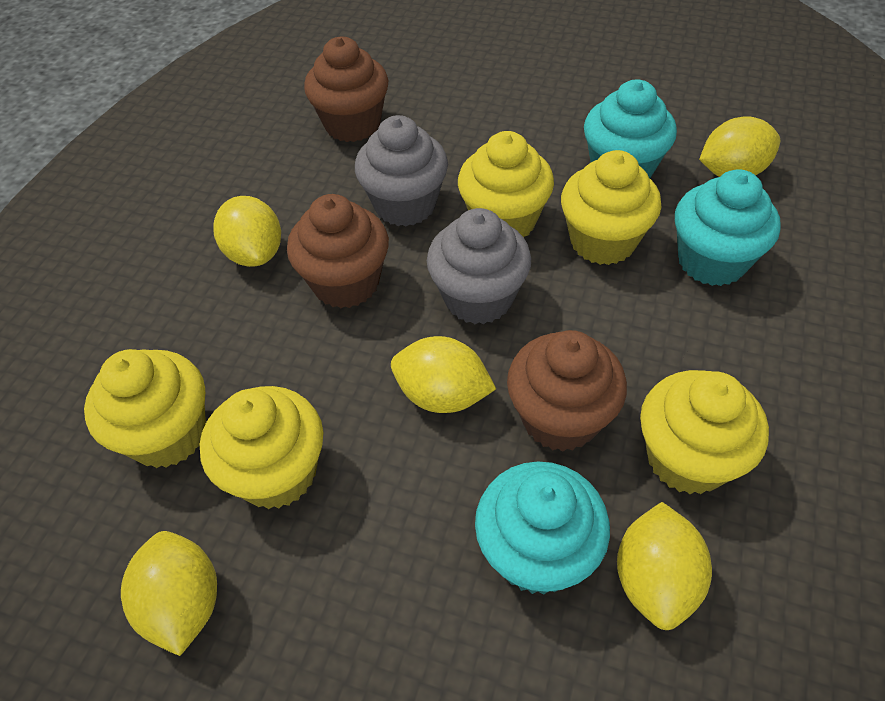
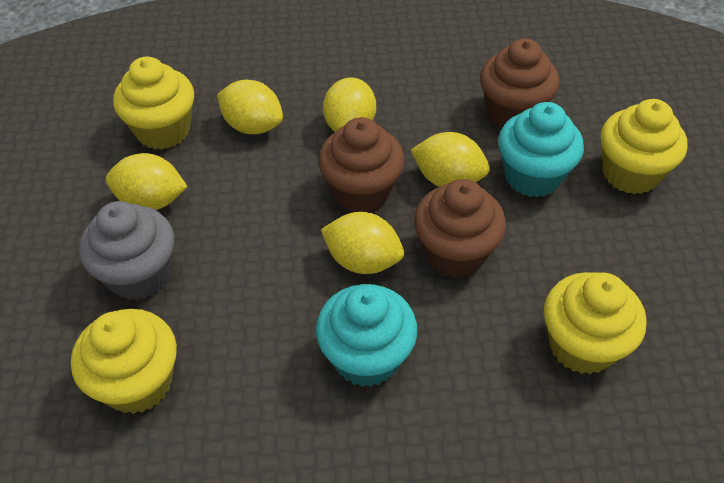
grey cupcake: 2 -> 1
turquoise cupcake: 3 -> 2
yellow cupcake: 5 -> 4

